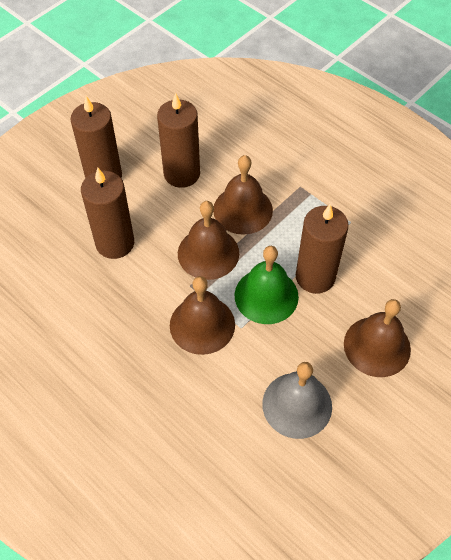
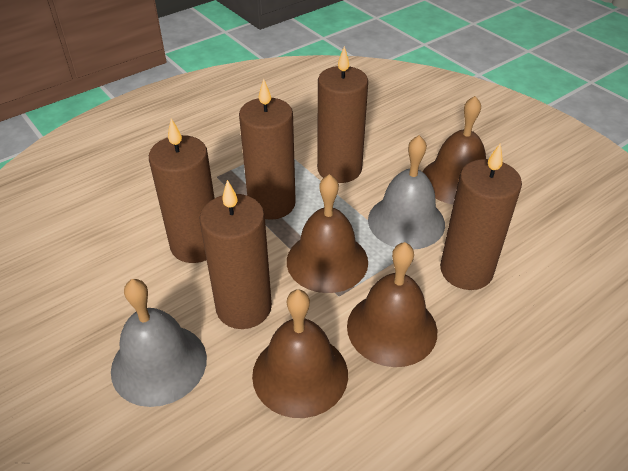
brown candle: 4 -> 5
green bell: 1 -> 0
grey bell: 1 -> 2

